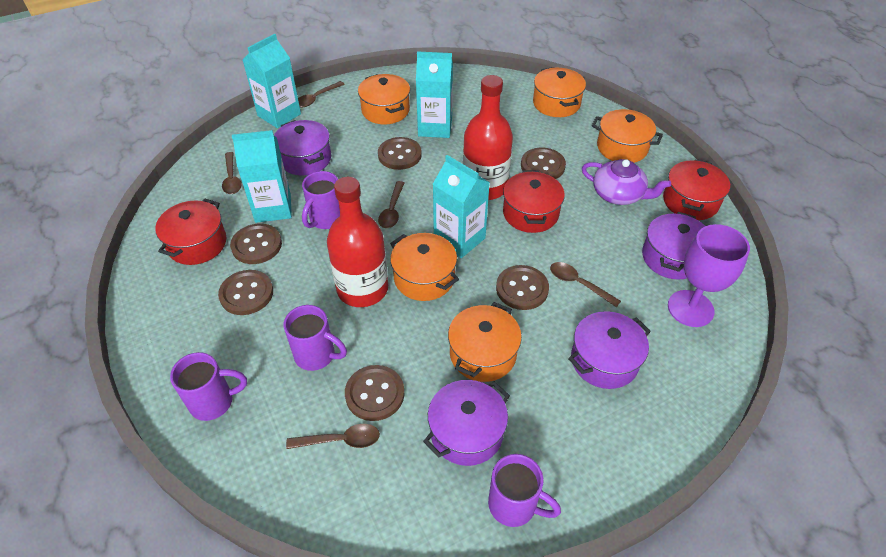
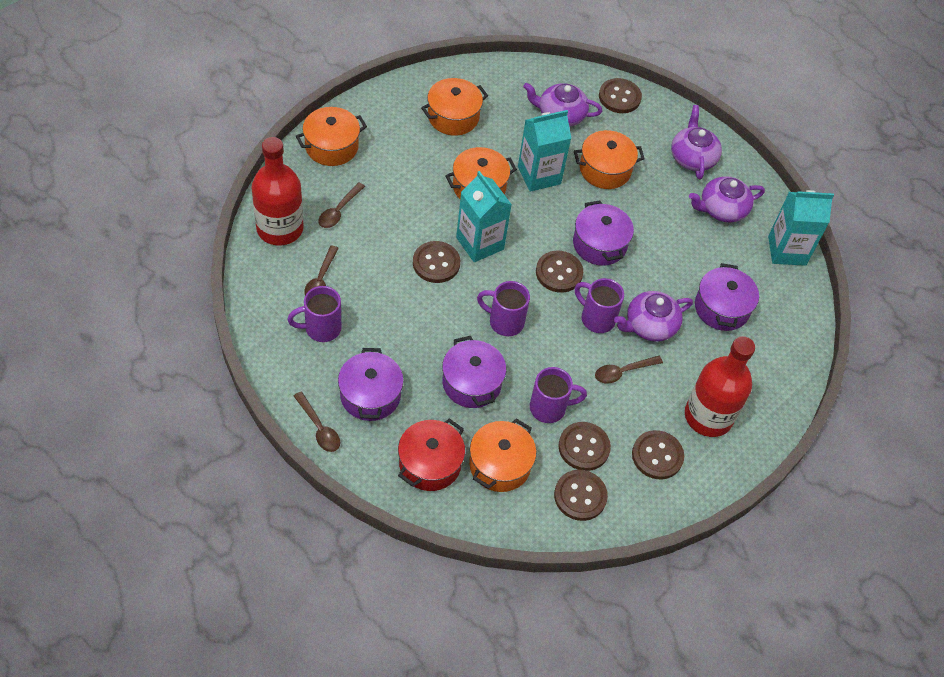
brown spoon: 5 -> 4
purple goblet: 1 -> 0
purple teapot: 1 -> 4
red pot: 3 -> 1
turquoise carton: 4 -> 3

